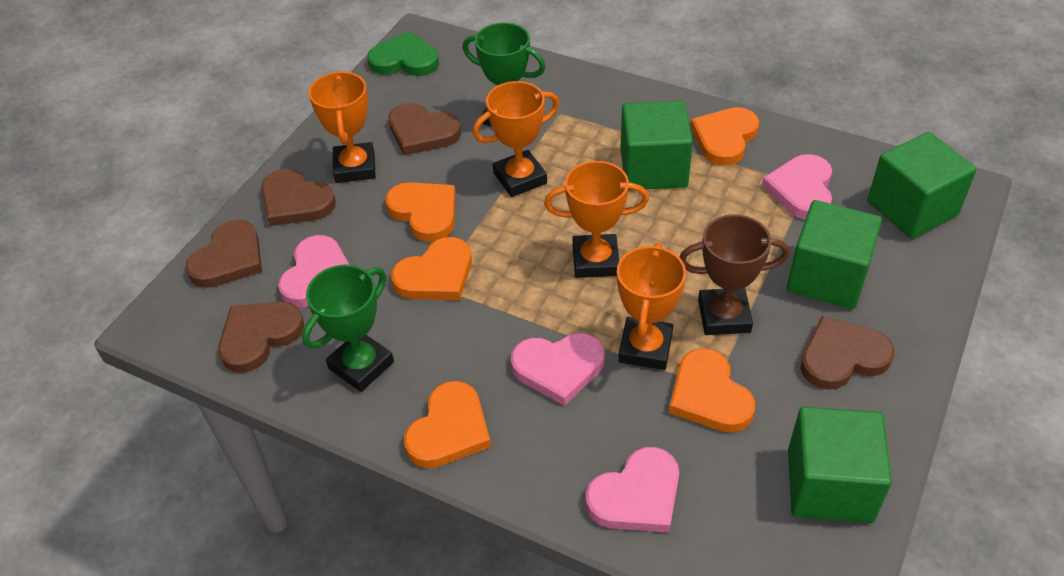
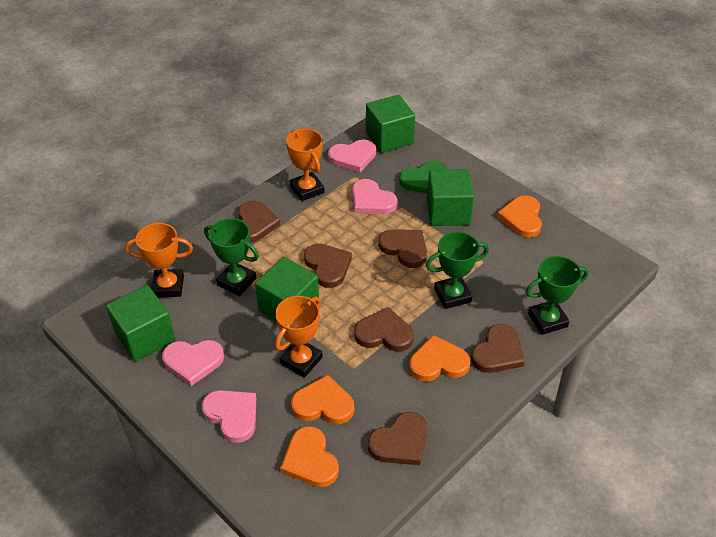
brown heart: 5 -> 6
brown trophy: 1 -> 0
green trophy: 2 -> 3
orange heart: 5 -> 4
orange trophy: 4 -> 3

